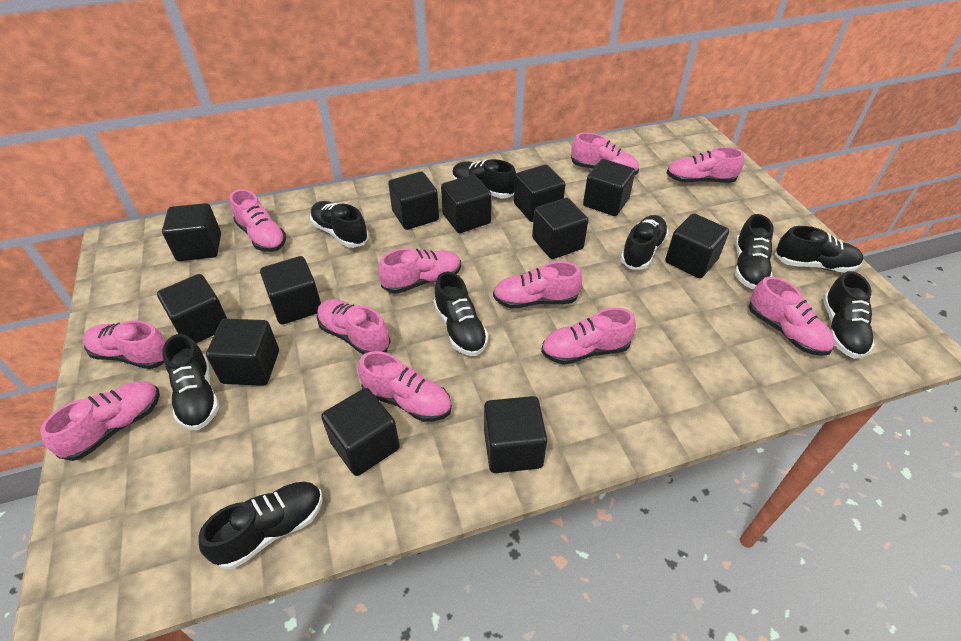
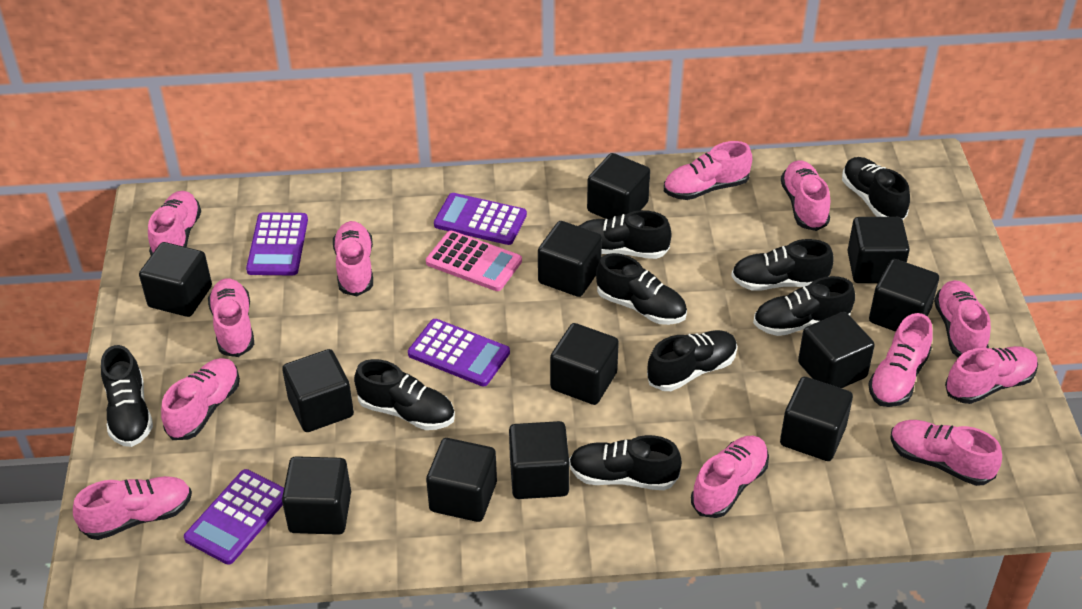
pink calculator: 0 -> 1
pink shoe: 11 -> 12
purple calculator: 0 -> 4

